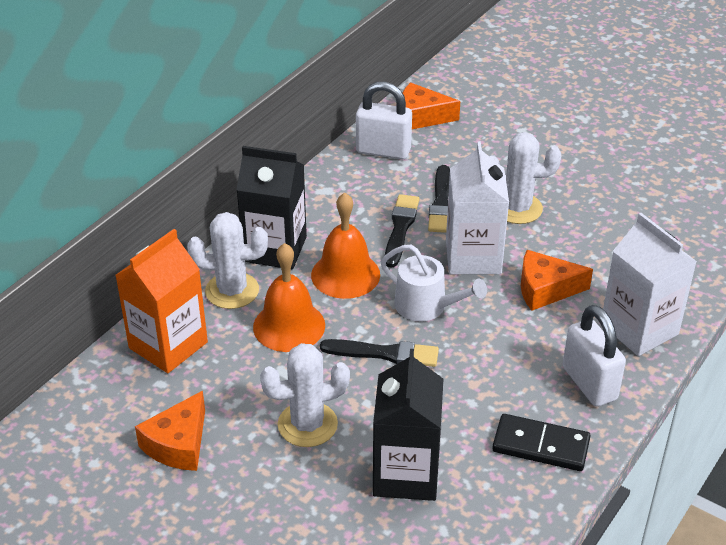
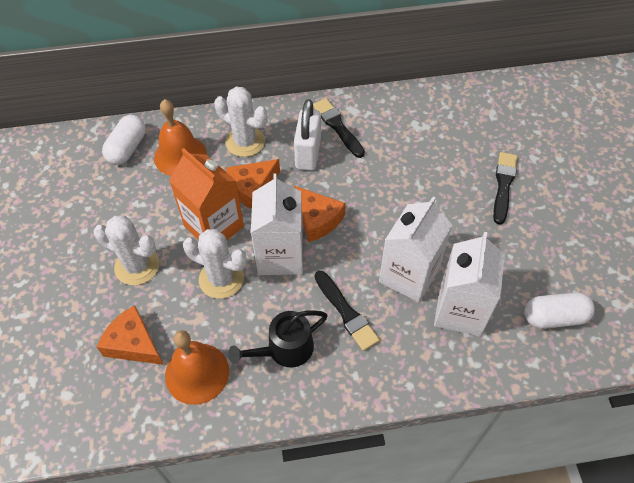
black carton: 2 -> 0
black domino: 1 -> 0
black watering can: 0 -> 1
white capsule: 0 -> 2
white carton: 2 -> 3
white padlock: 2 -> 1
white watering can: 1 -> 0

